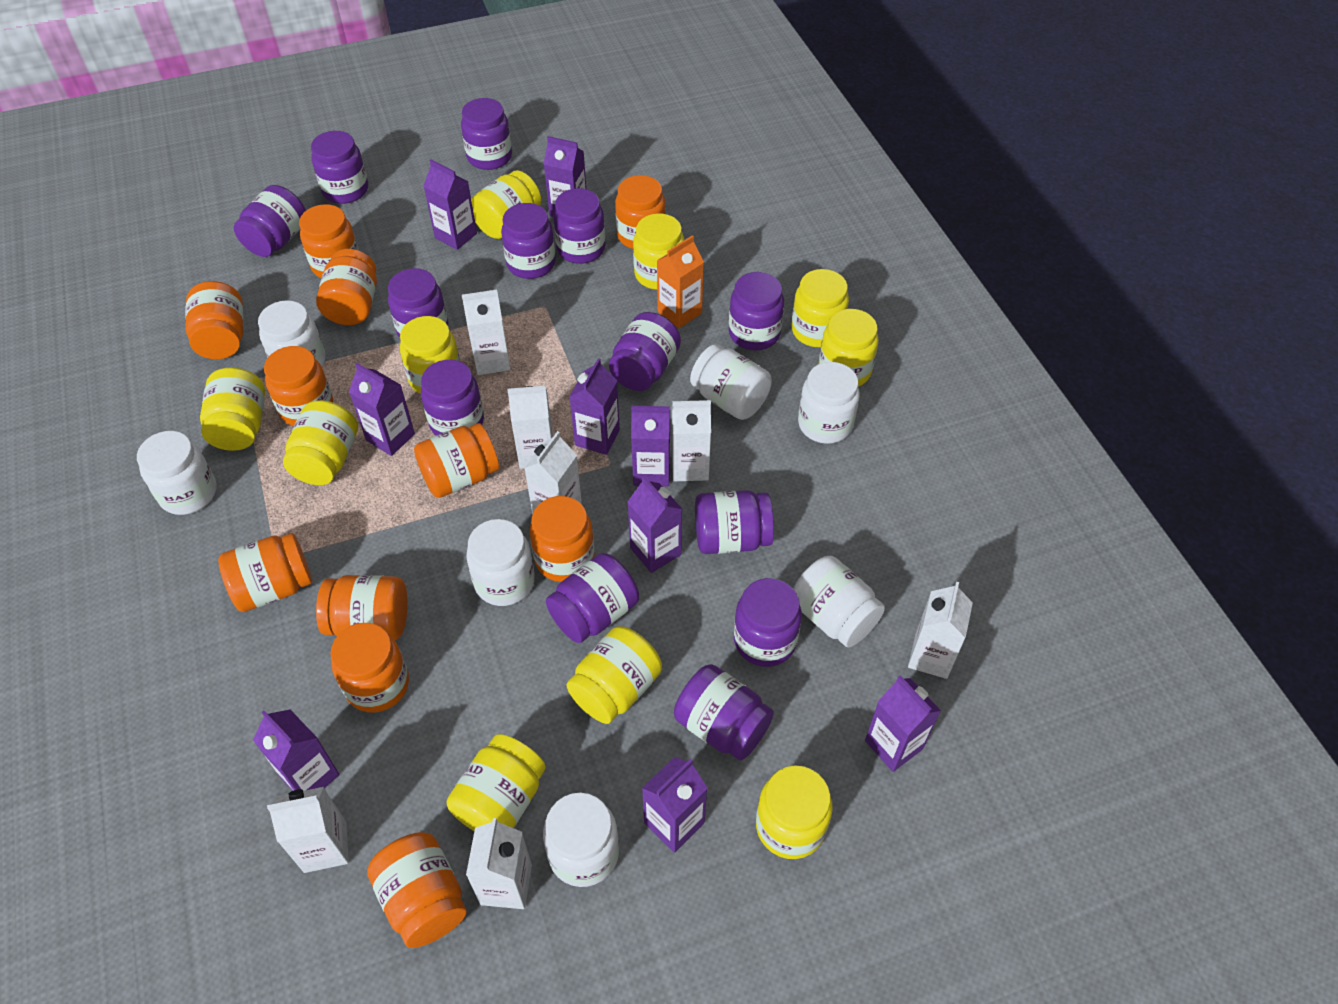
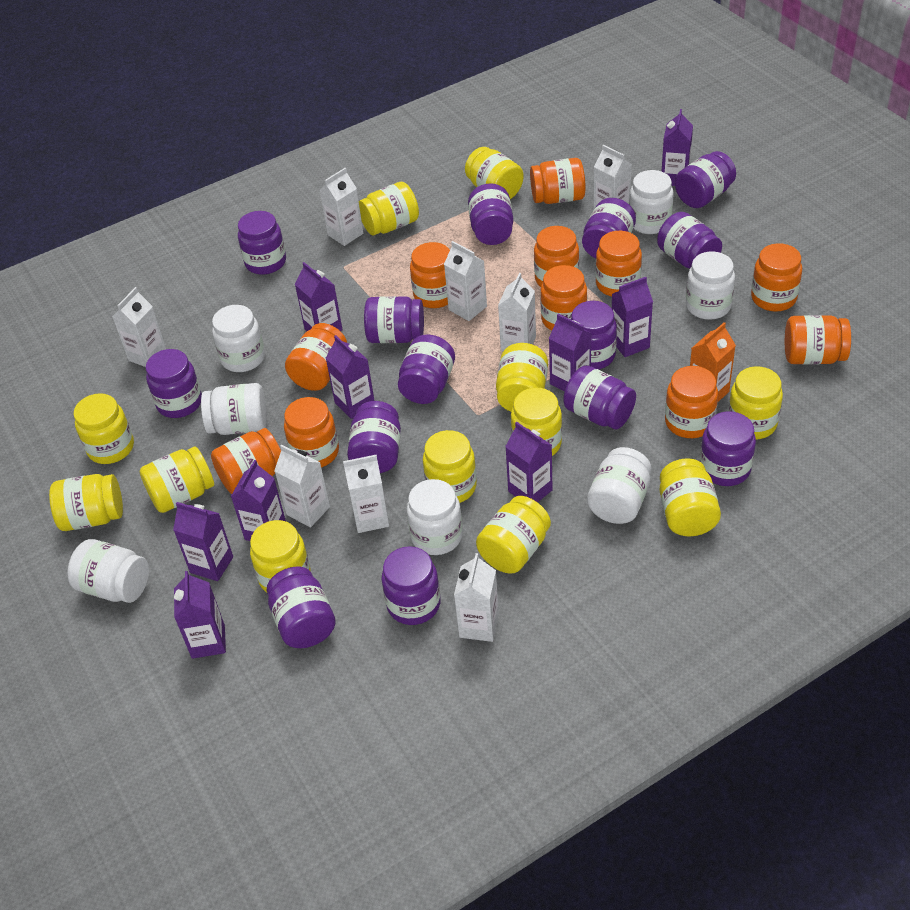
purple jar: 13 -> 14
white carton: 7 -> 8
yellow jar: 10 -> 12

